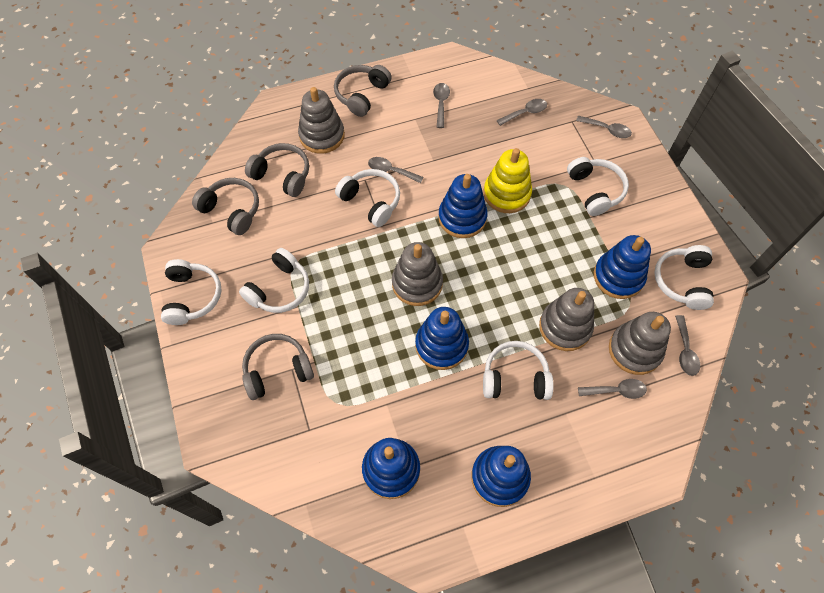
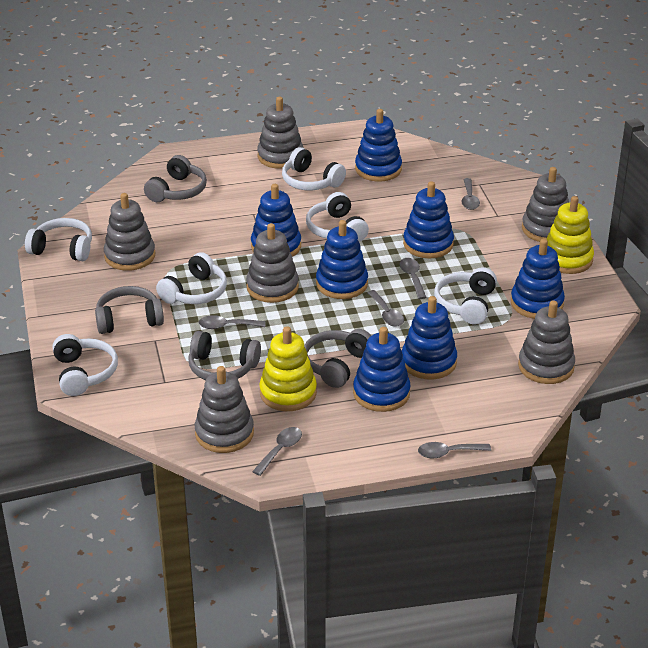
blue stacking toy: 5 -> 7
grey stacking toy: 4 -> 6
yellow stacking toy: 1 -> 2

